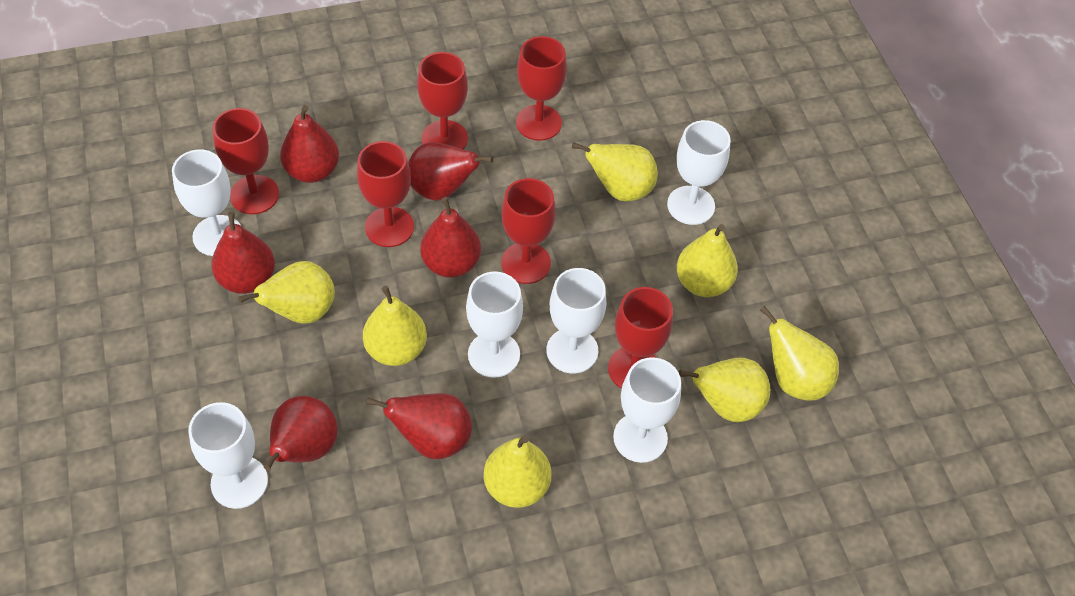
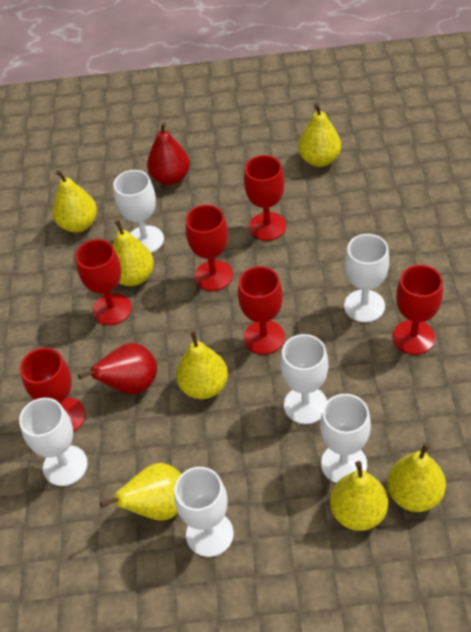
red pear: 6 -> 2

